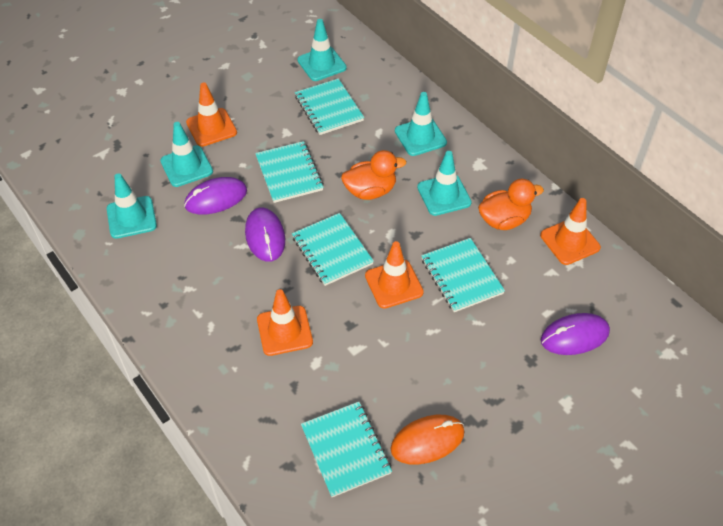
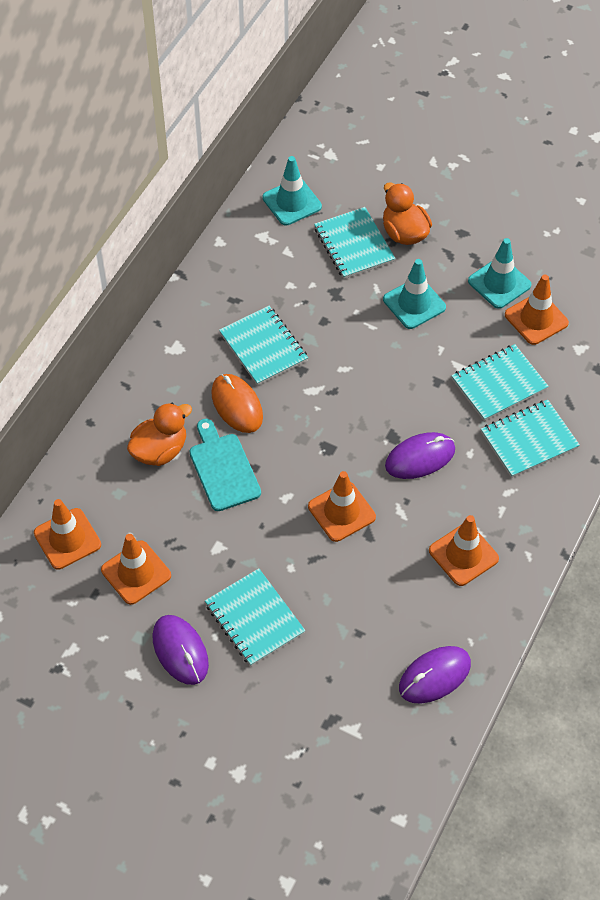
orange traffic cone: 4 -> 5
turquoise cutting board: 0 -> 1
turquoise traffic cone: 5 -> 3

